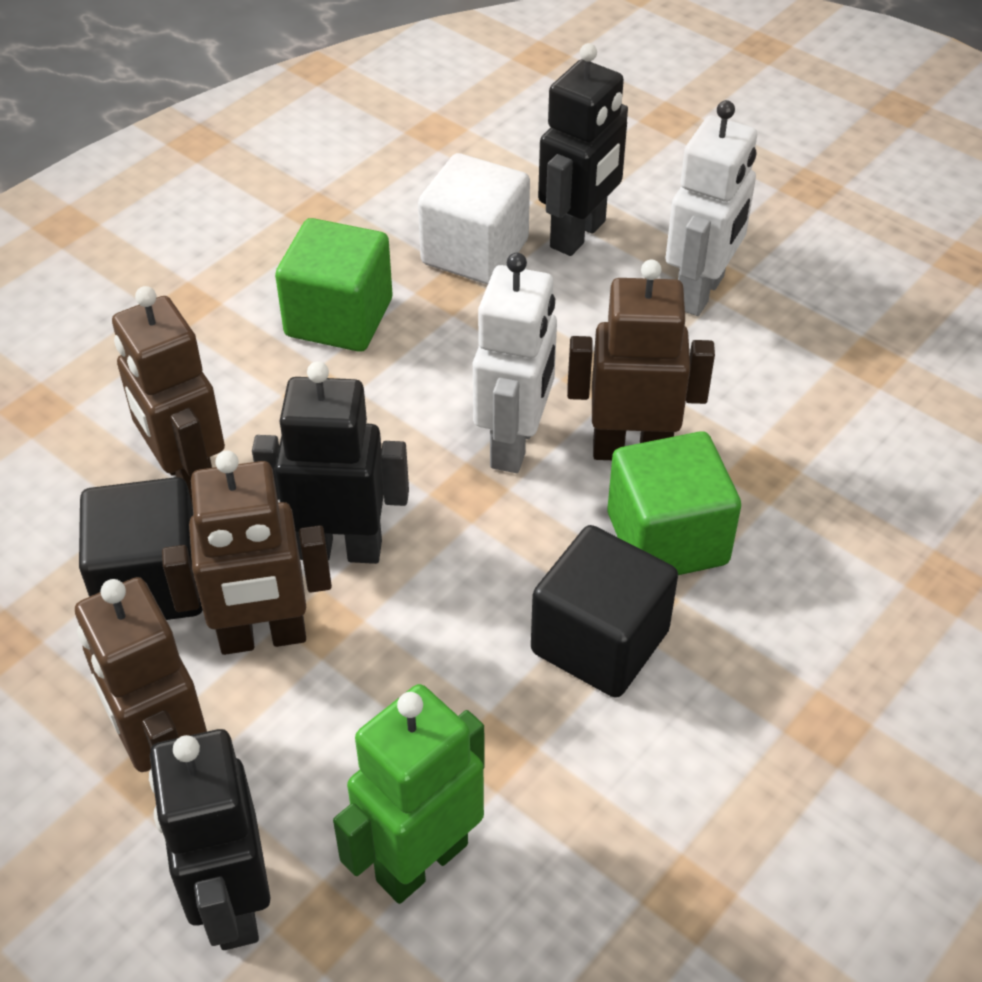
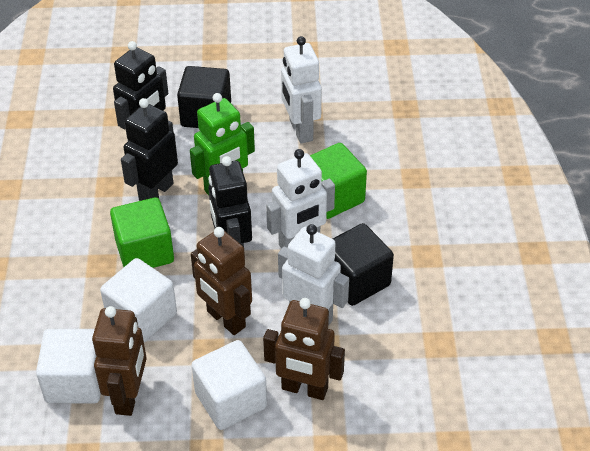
brown robot: 4 -> 3
white cube: 1 -> 3
white robot: 2 -> 3

